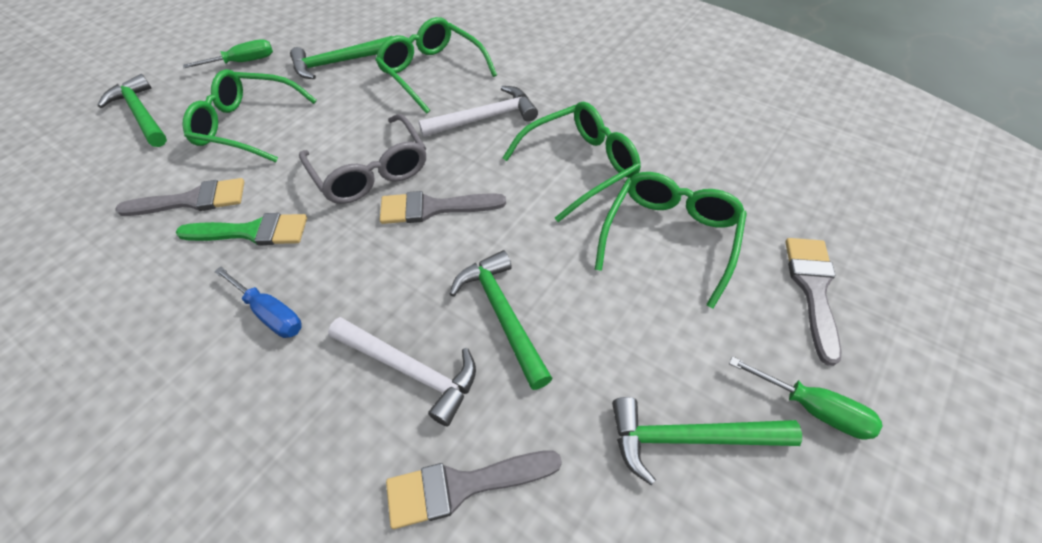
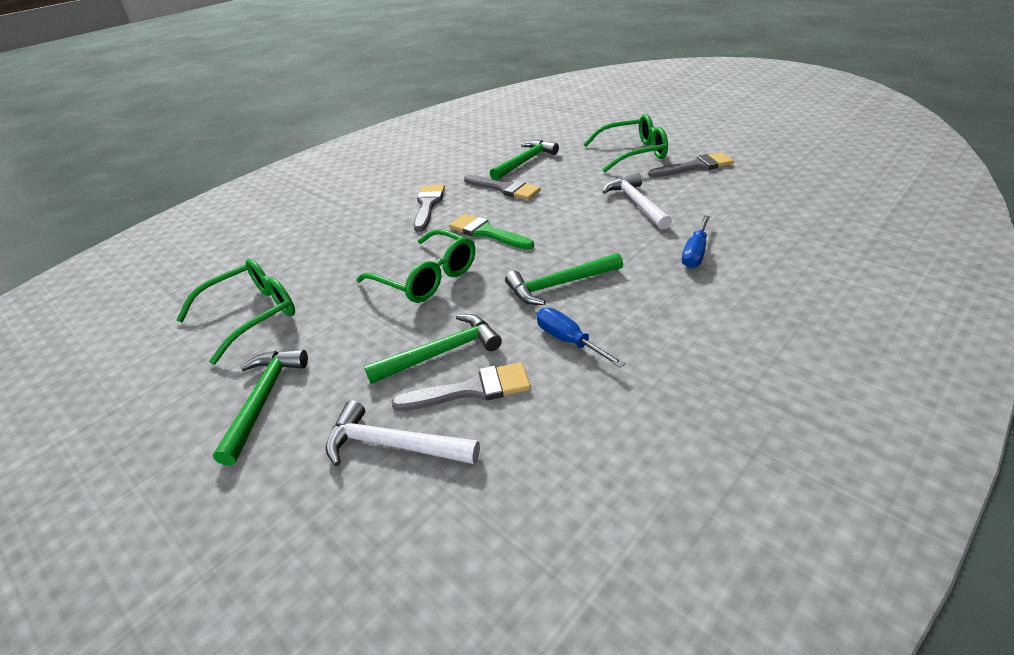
blue screwdriver: 1 -> 2
green glasses: 4 -> 3
green screwdriver: 2 -> 0
grey glasses: 1 -> 0

